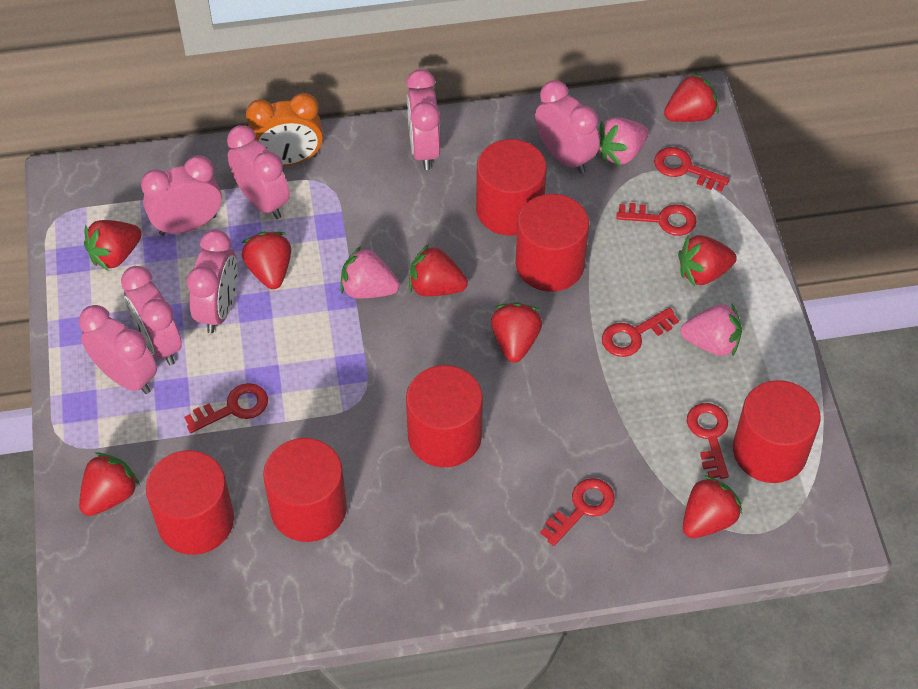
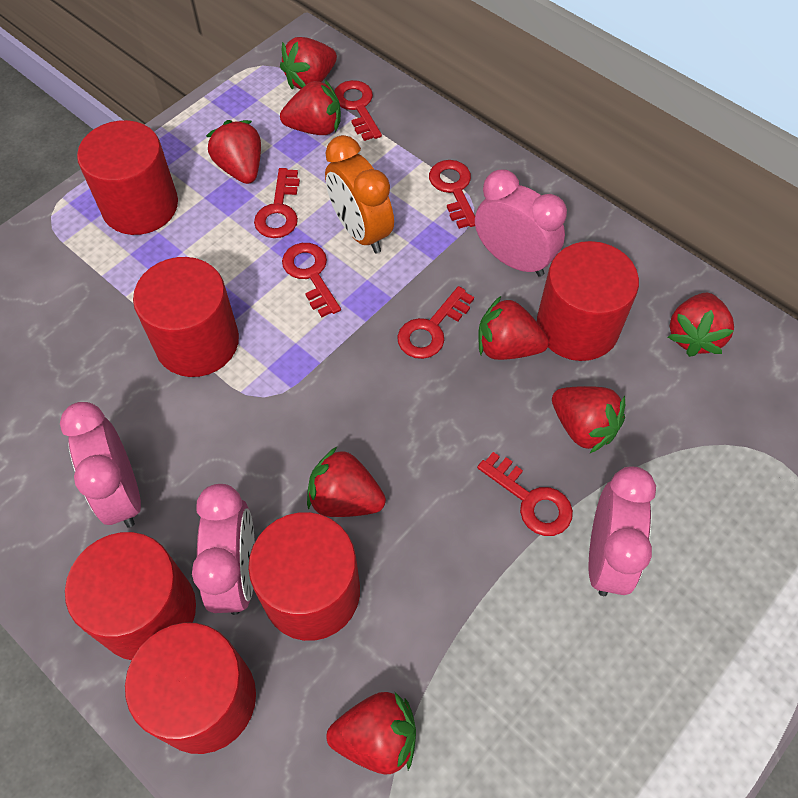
pink clock: 7 -> 4
pink strawberry: 3 -> 0

